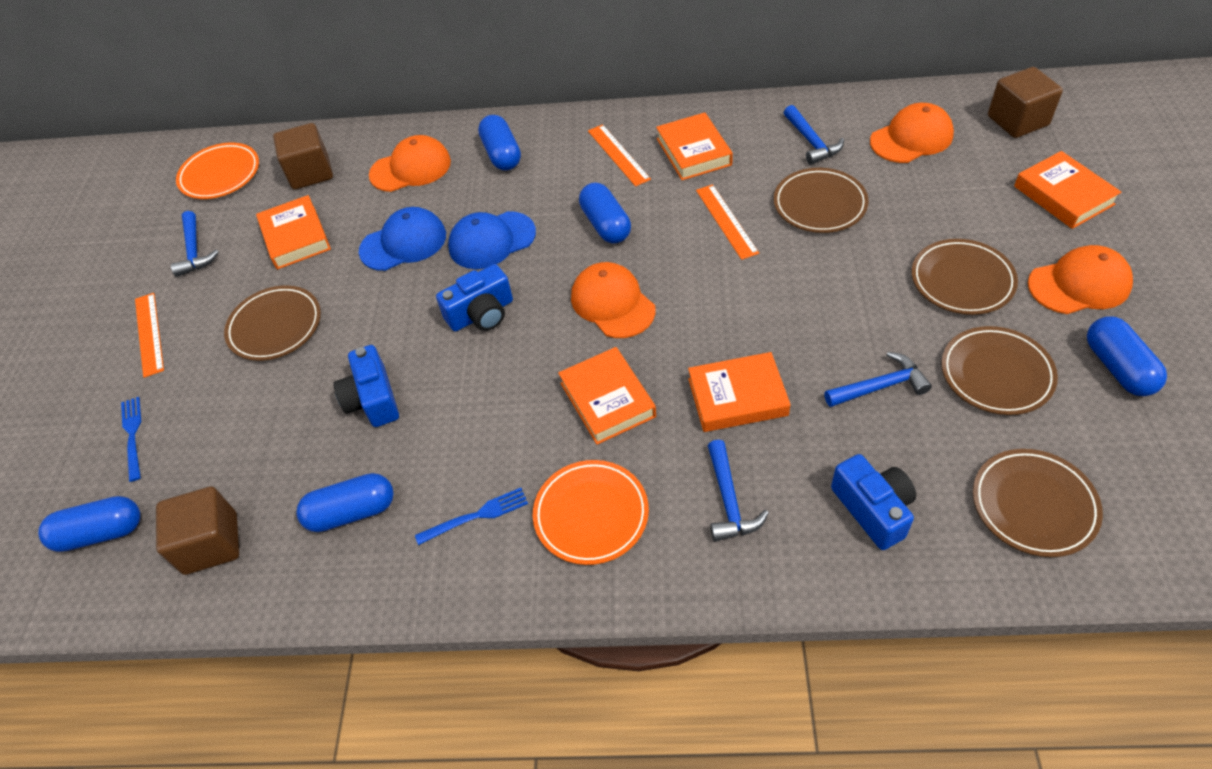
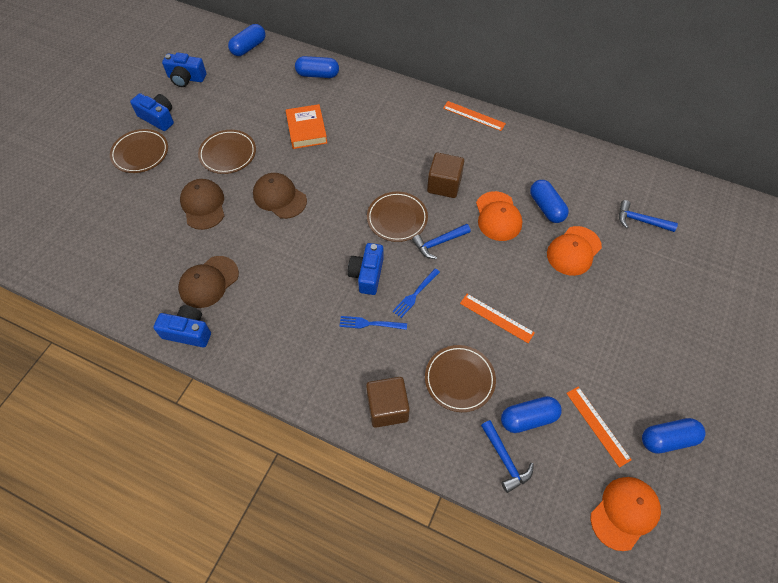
blue camera: 3 -> 4
blue cap: 2 -> 0
blue hammer: 4 -> 3
brown cap: 0 -> 3
brown cube: 3 -> 2
brown plate: 5 -> 4
orange book: 5 -> 1
orange cap: 4 -> 3
orange plate: 2 -> 0

